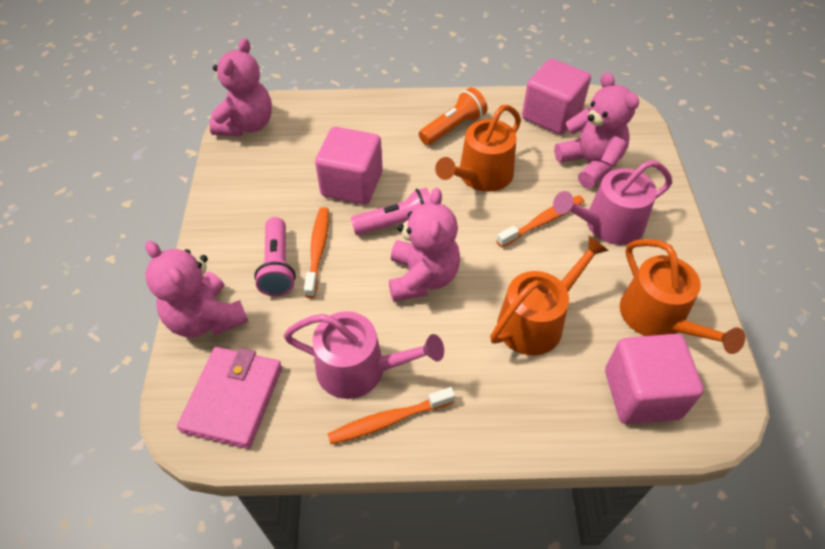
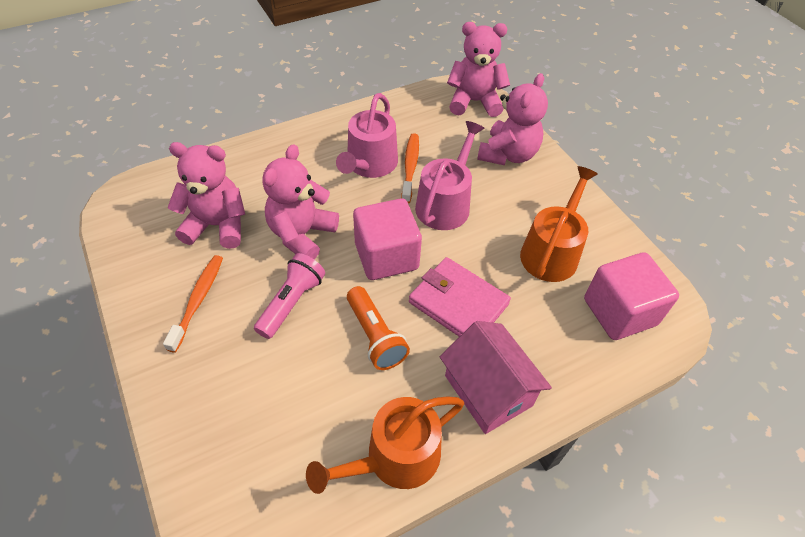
orange toothbrush: 3 -> 2
orange watering can: 3 -> 2
pink cube: 3 -> 2
pink flashlight: 2 -> 1
pink house: 0 -> 1

